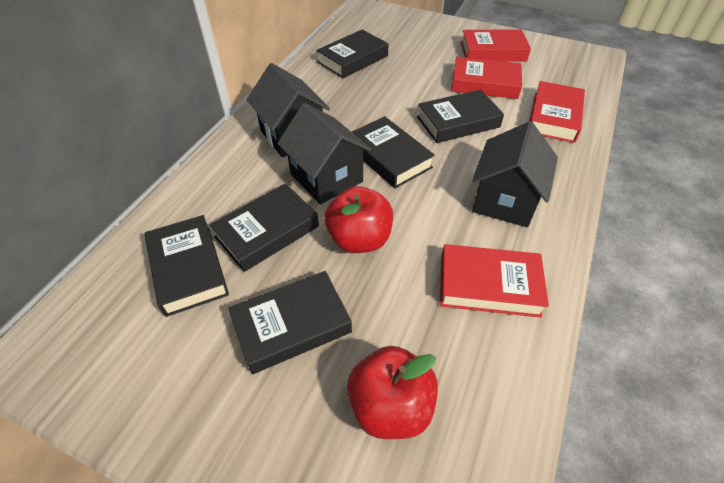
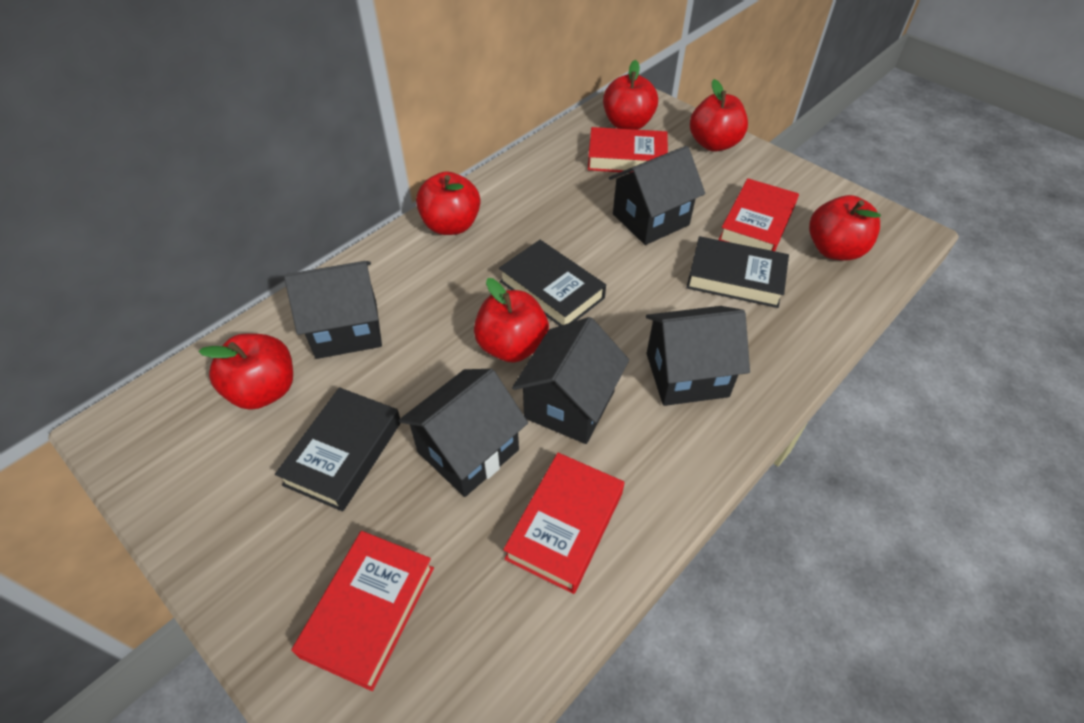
black book: 6 -> 3
black house: 3 -> 5
red apple: 2 -> 6

